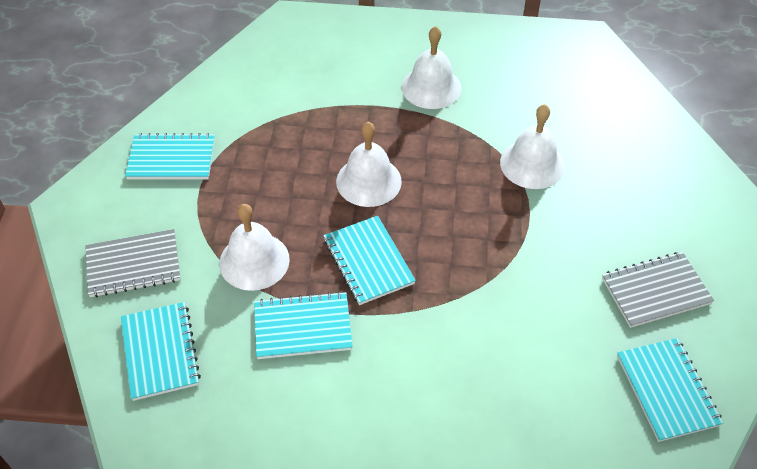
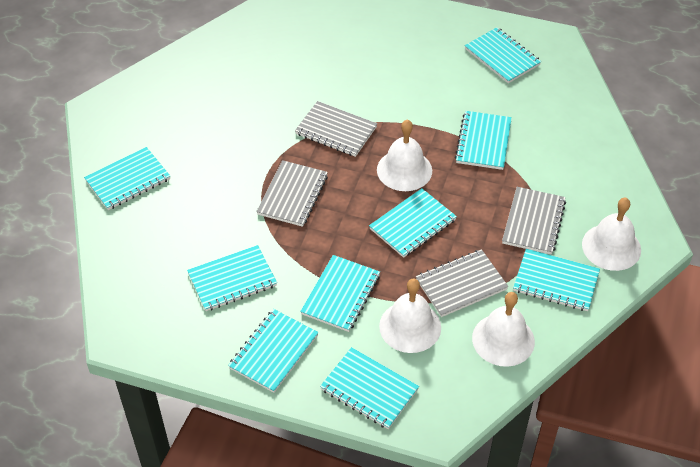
grey notebook: 2 -> 4
turquoise notebook: 5 -> 9

